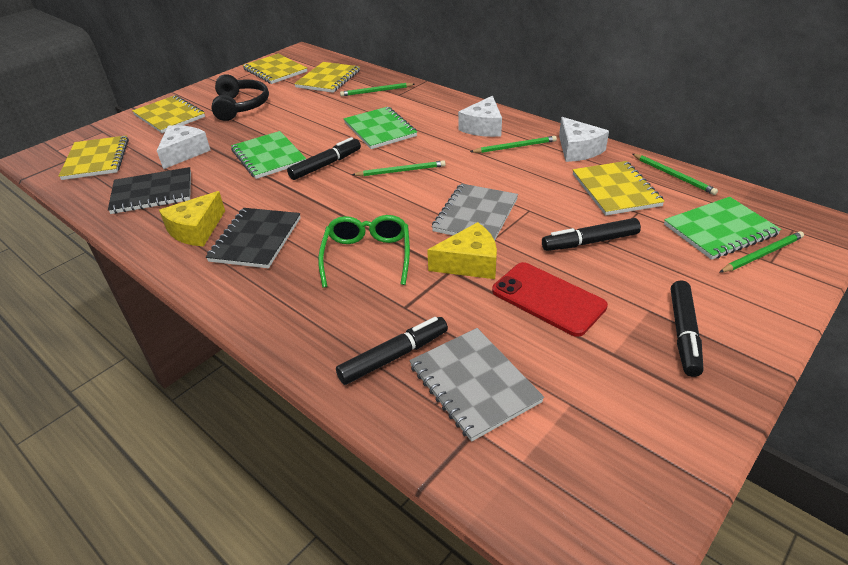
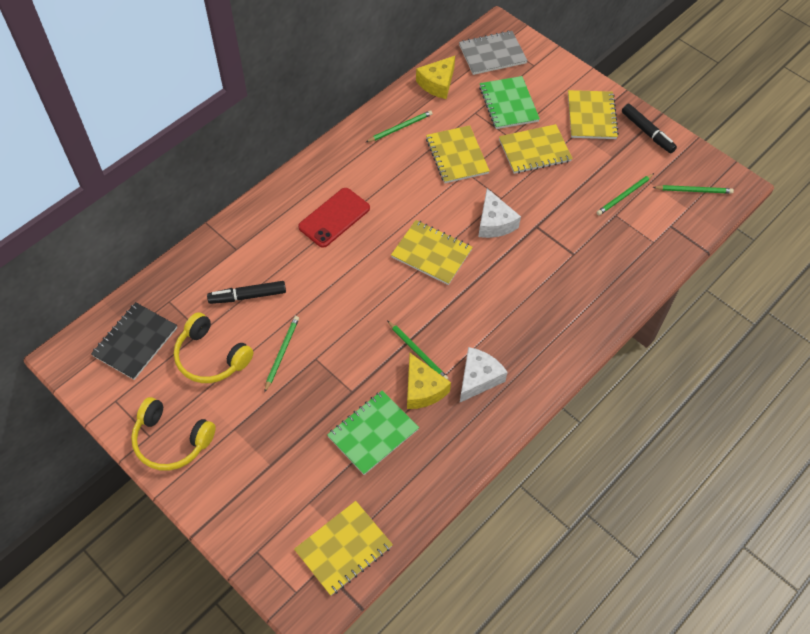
black headphones: 1 -> 0
black marker: 4 -> 2
black notebook: 2 -> 1
green glasses: 1 -> 0
green notebook: 3 -> 2
grey notebook: 2 -> 1
white cheese: 3 -> 2
yellow headphones: 0 -> 2

